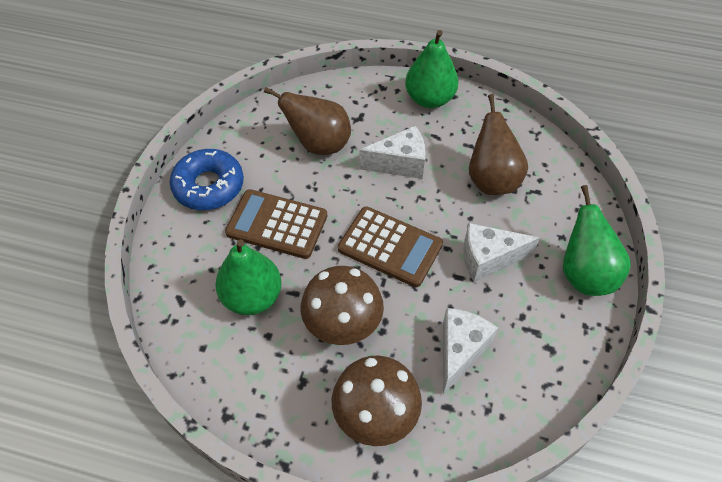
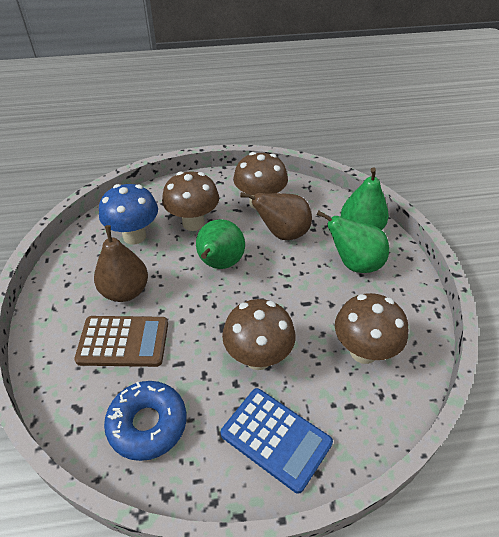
blue calculator: 0 -> 1
blue mushroom: 0 -> 1
brown calculator: 2 -> 1
brown mushroom: 2 -> 4
white cheese: 3 -> 0

